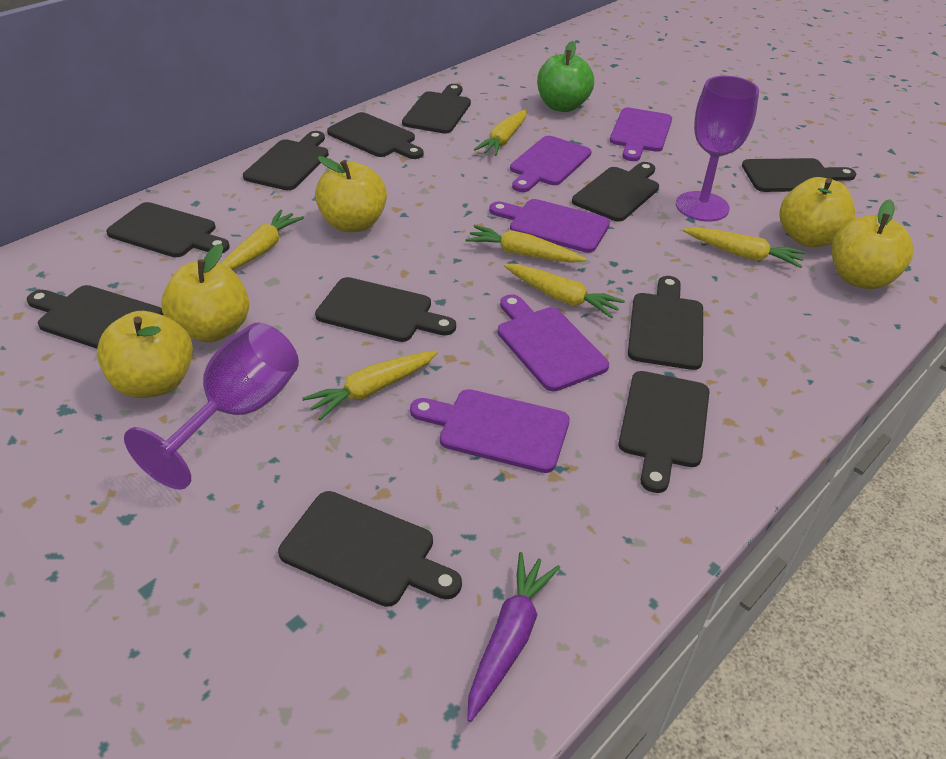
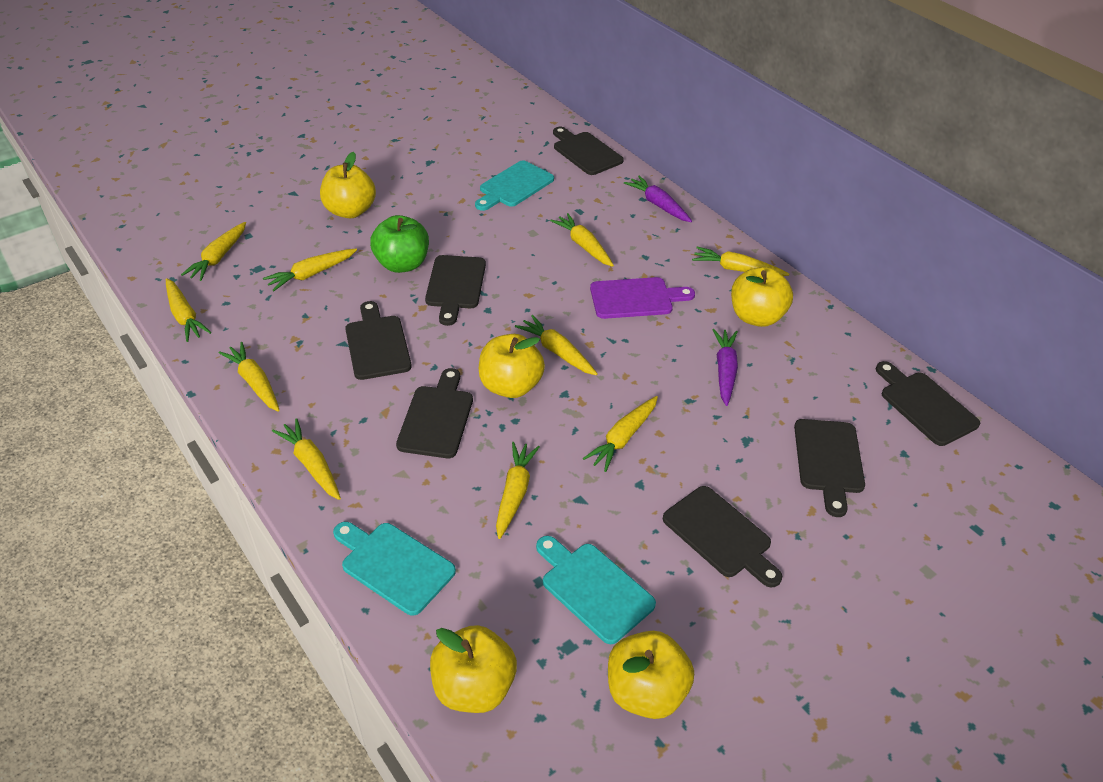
black cutting board: 11 -> 7
purple carrot: 1 -> 2
purple cutting board: 5 -> 1
purple goblet: 2 -> 0
turquoise cutting board: 0 -> 3
yellow carrot: 6 -> 10

